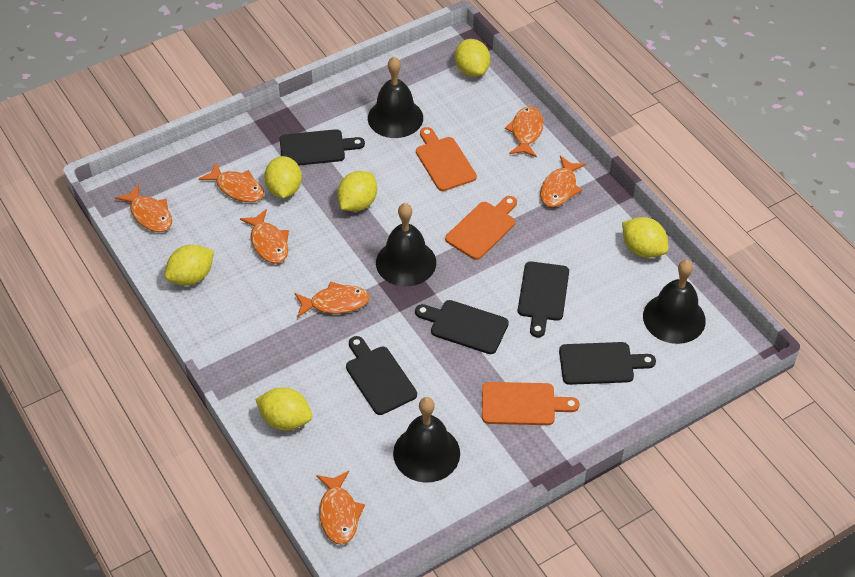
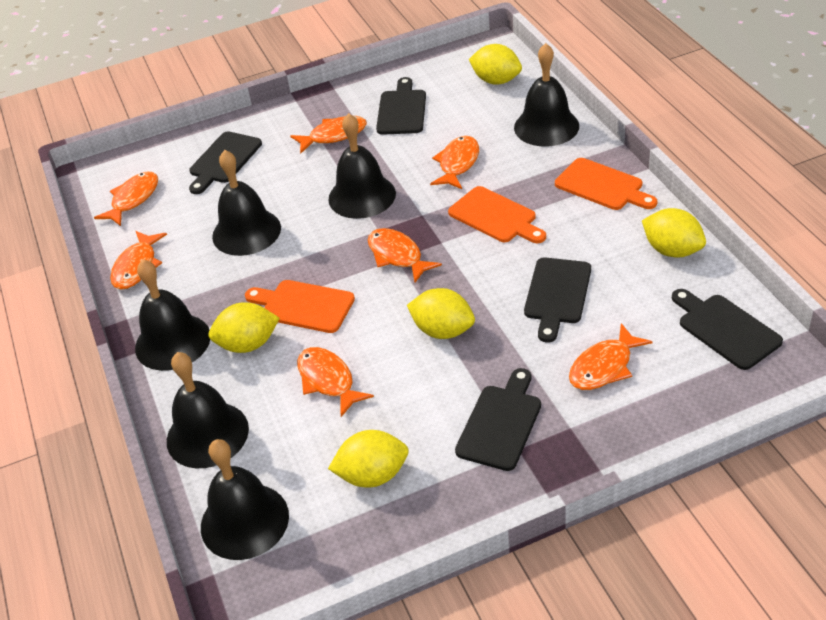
black bell: 4 -> 6
yellow lemon: 6 -> 5

